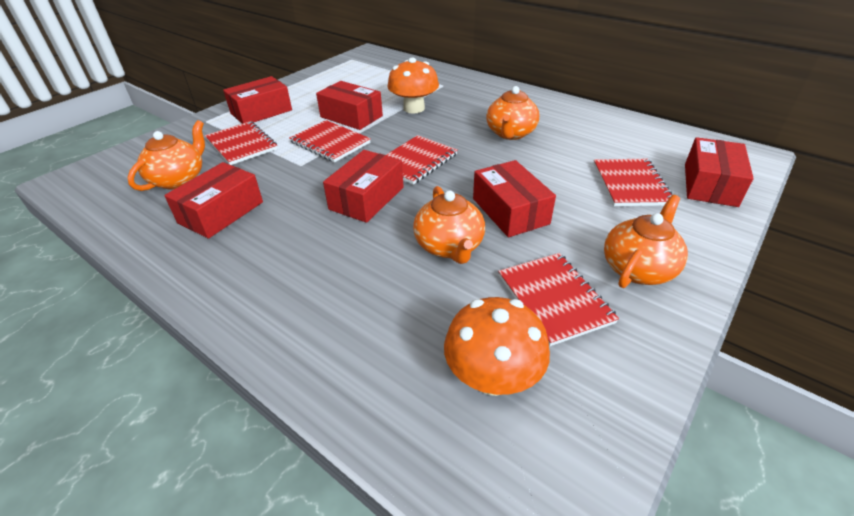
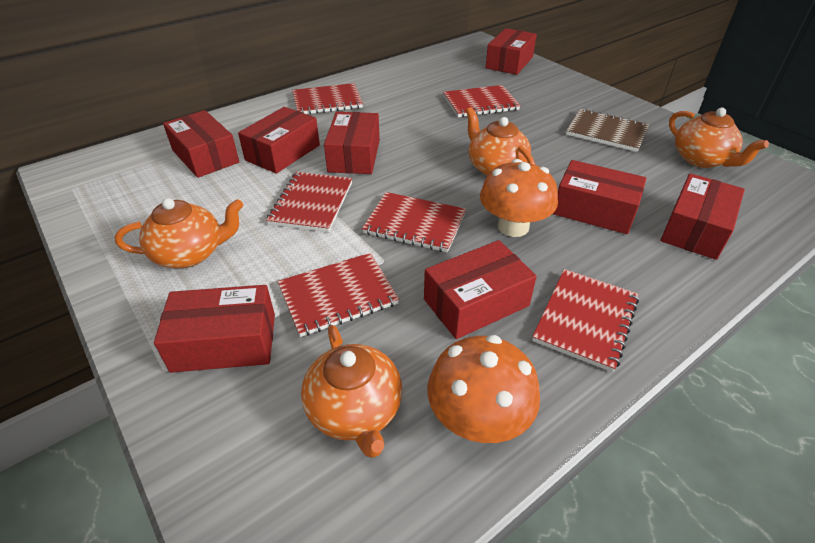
brown notebook: 0 -> 1
red box: 6 -> 8
red notebook: 5 -> 6

